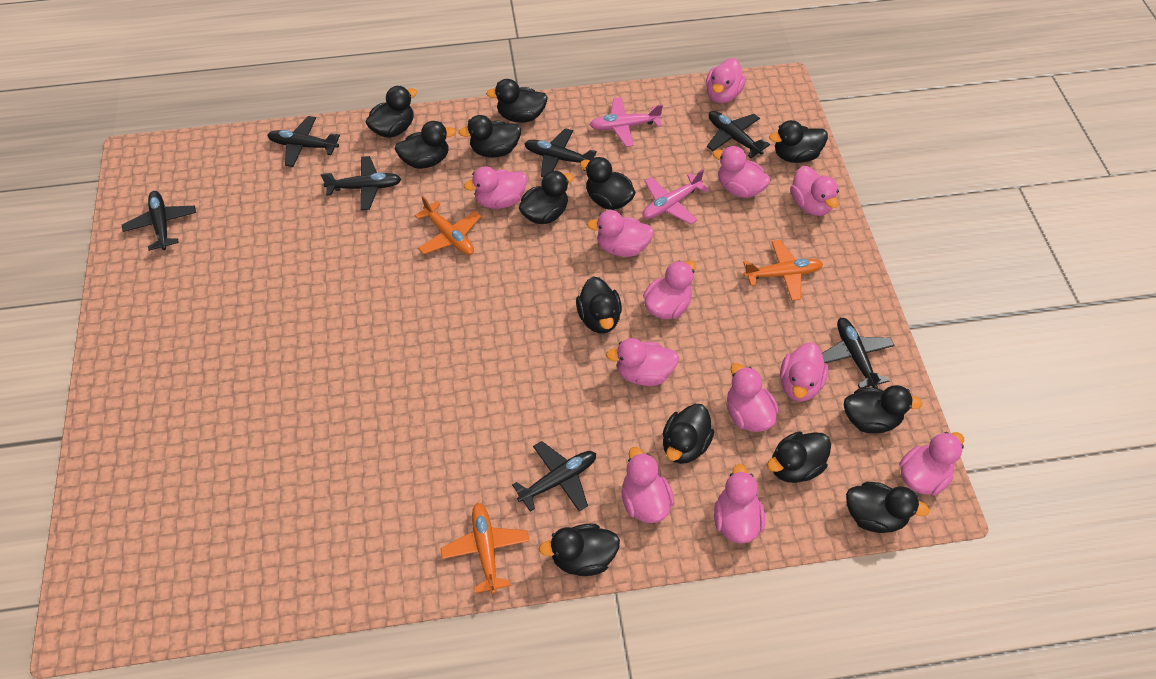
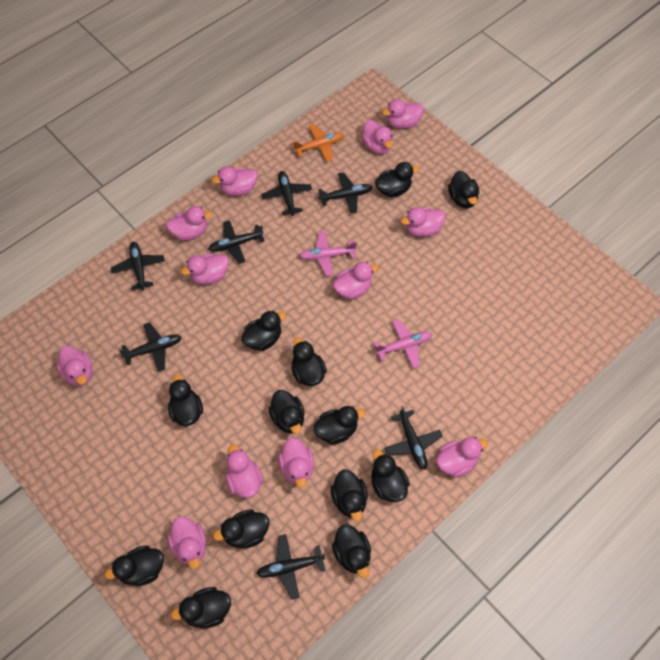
orange plane: 3 -> 1

